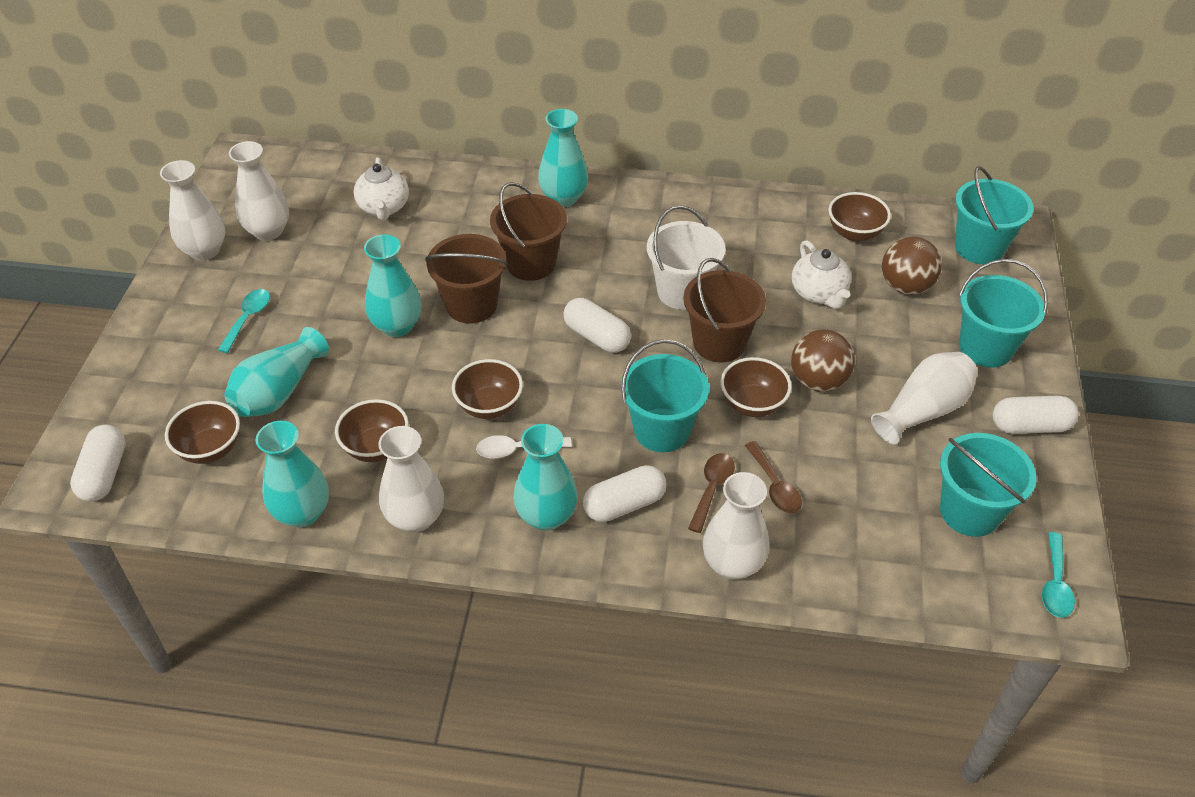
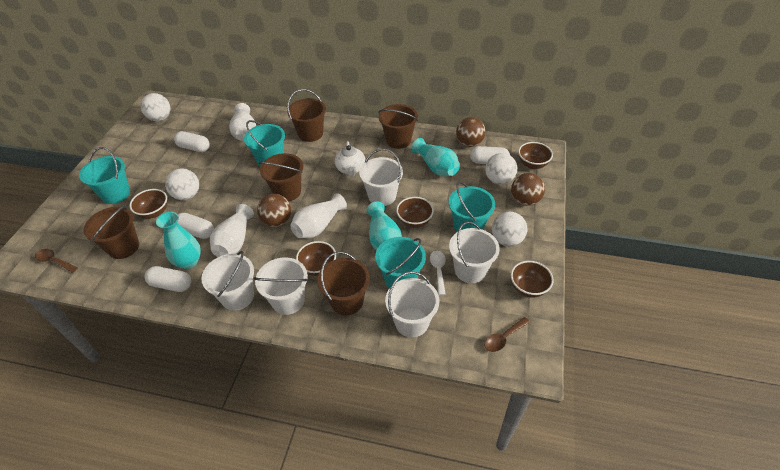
brown ball: 2 -> 3
brown bucket: 3 -> 5
turquoise spoon: 2 -> 0
turquoise vase: 5 -> 3
white ball: 0 -> 4
white bucket: 1 -> 5
white teapot: 2 -> 1
white vase: 5 -> 3

